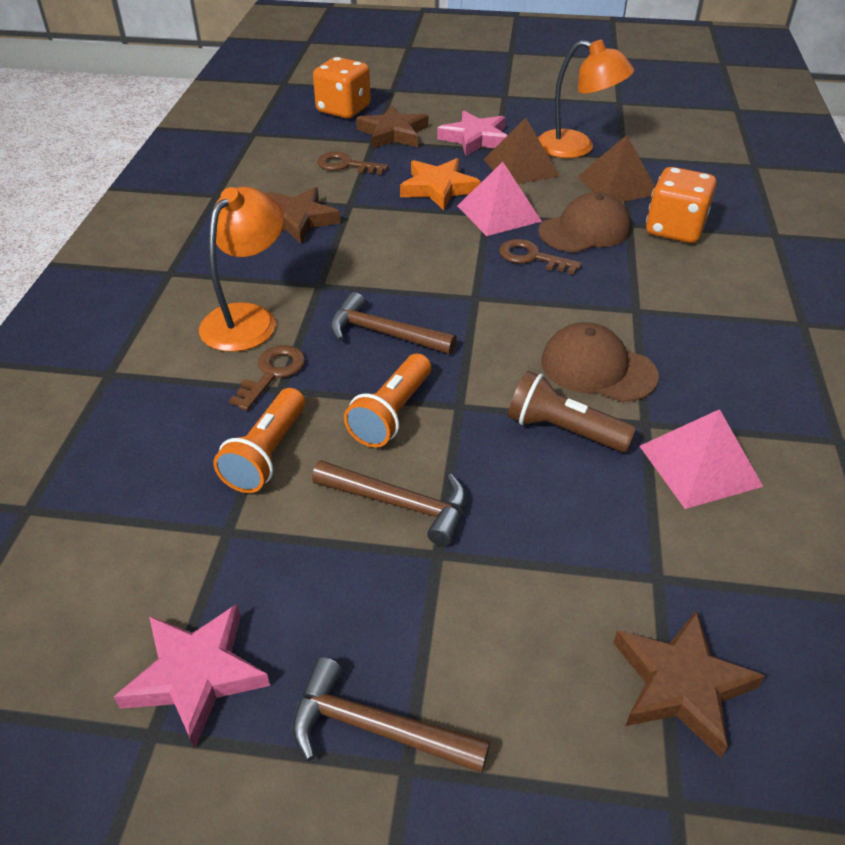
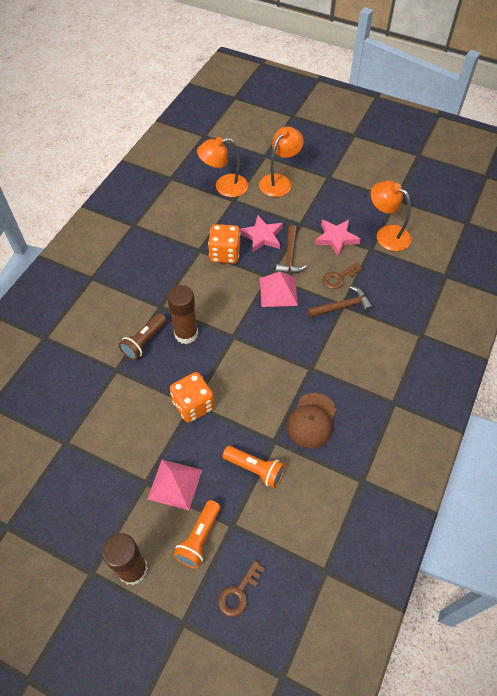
brown cap: 2 -> 1
brown glue stick: 0 -> 2
brown hammer: 3 -> 2
brown key: 3 -> 2
brown pyramid: 2 -> 0
brown star: 3 -> 0
orange lamp: 2 -> 3
orange star: 1 -> 0

